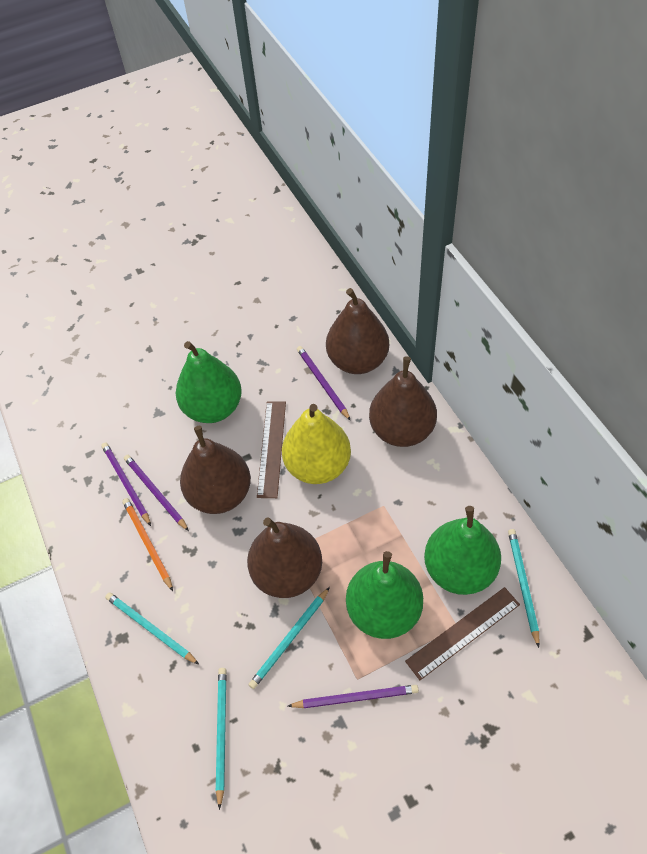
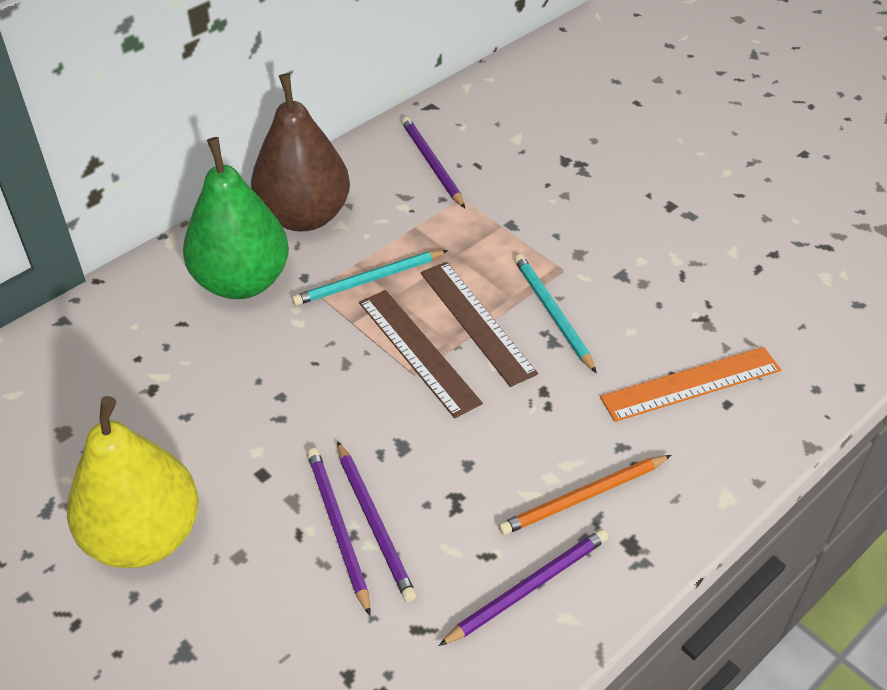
brown pear: 4 -> 1
green pear: 3 -> 1
orange ruler: 0 -> 1
turquoise pencil: 4 -> 2

